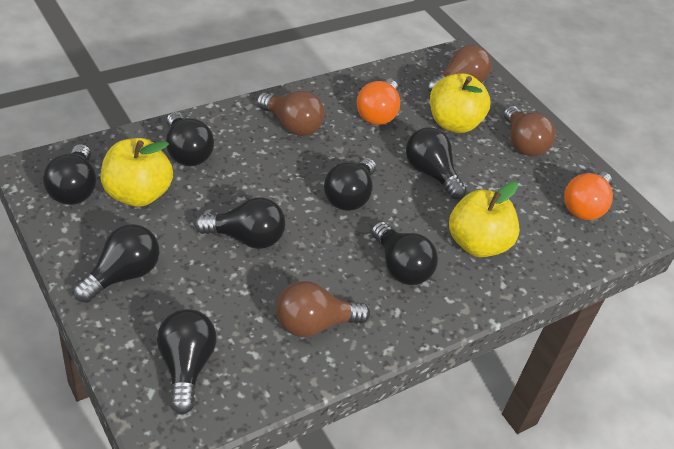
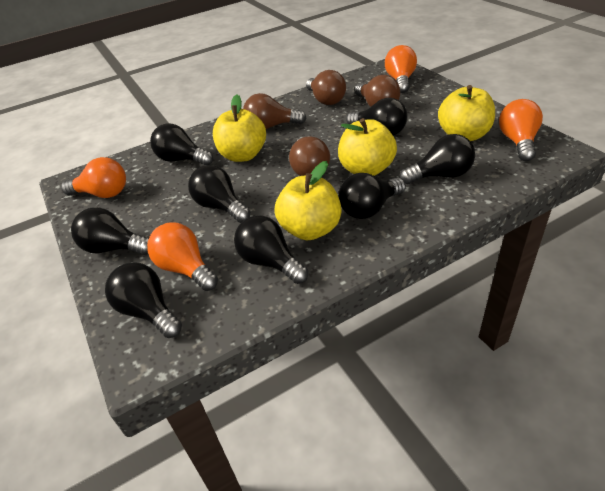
orange light bulb: 2 -> 4
yellow apple: 3 -> 4

